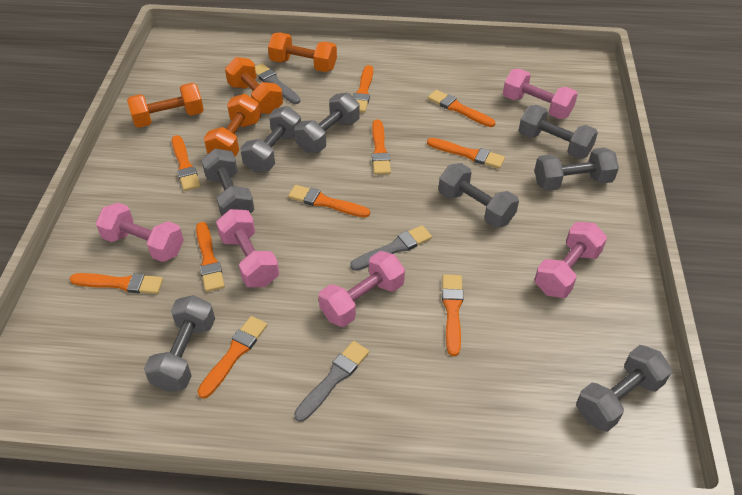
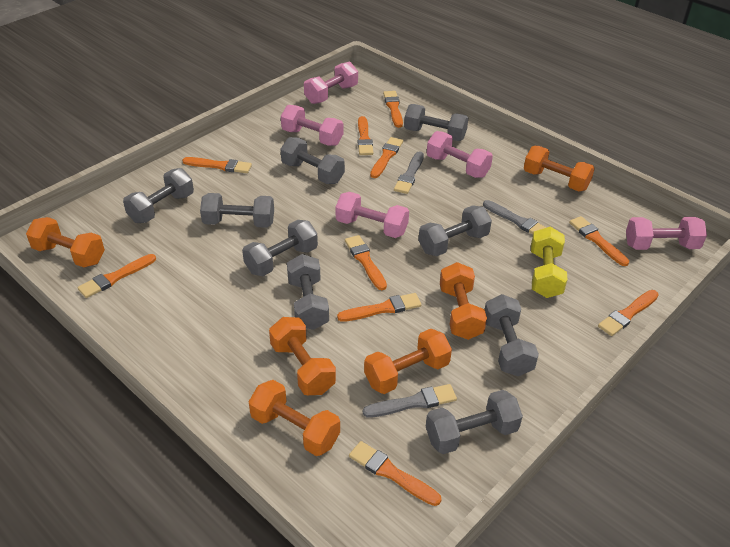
grey dumbbell: 8 -> 9
orange dumbbell: 4 -> 6
yellow dumbbell: 0 -> 1

